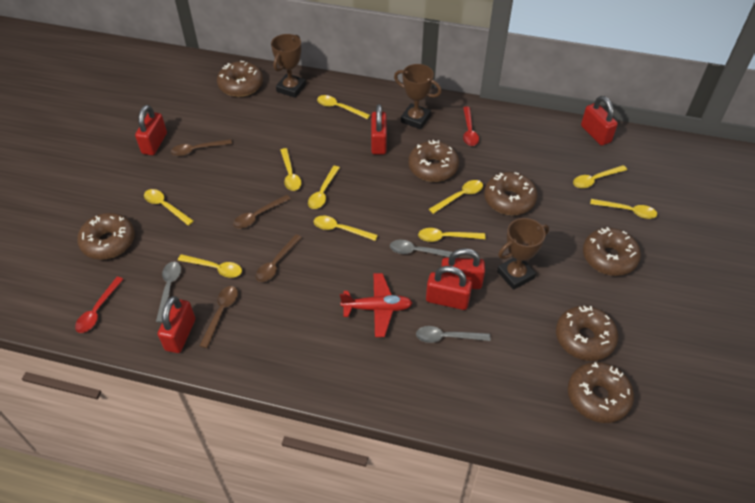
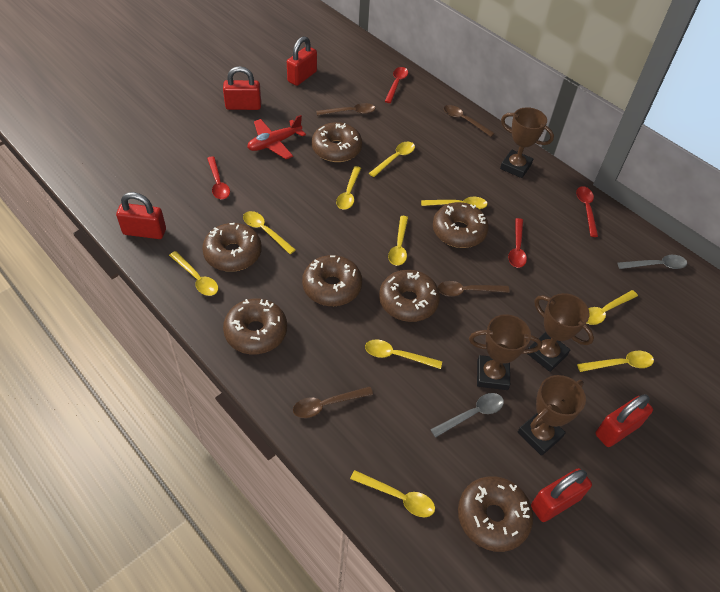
brown trophy: 3 -> 4
grey spoon: 3 -> 2
red padlock: 6 -> 5
red spoon: 2 -> 4

